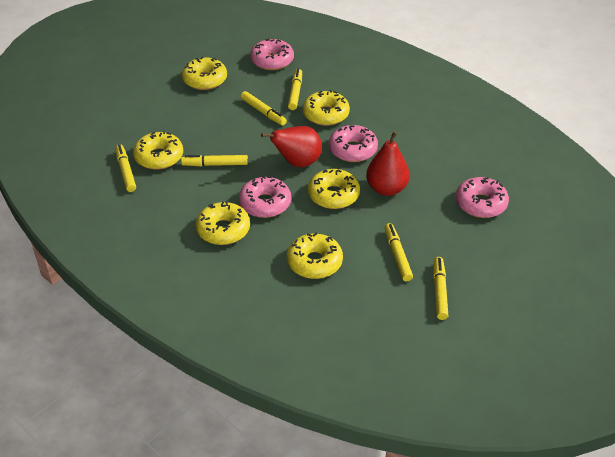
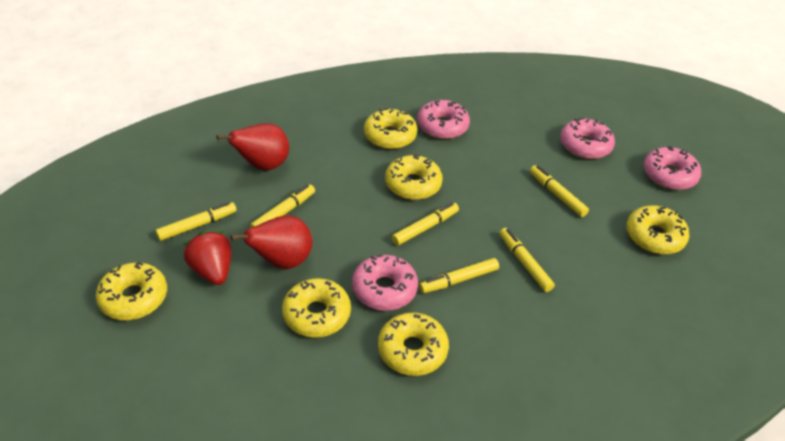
red strawberry: 0 -> 1

